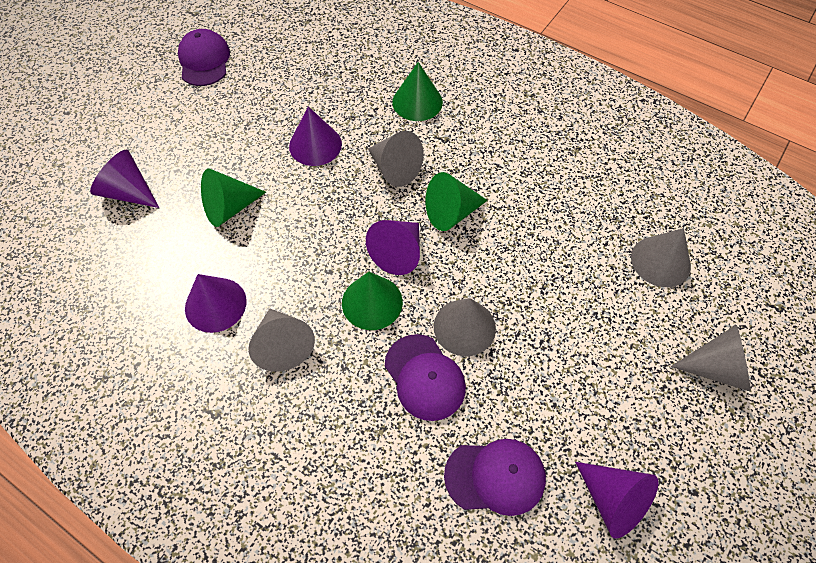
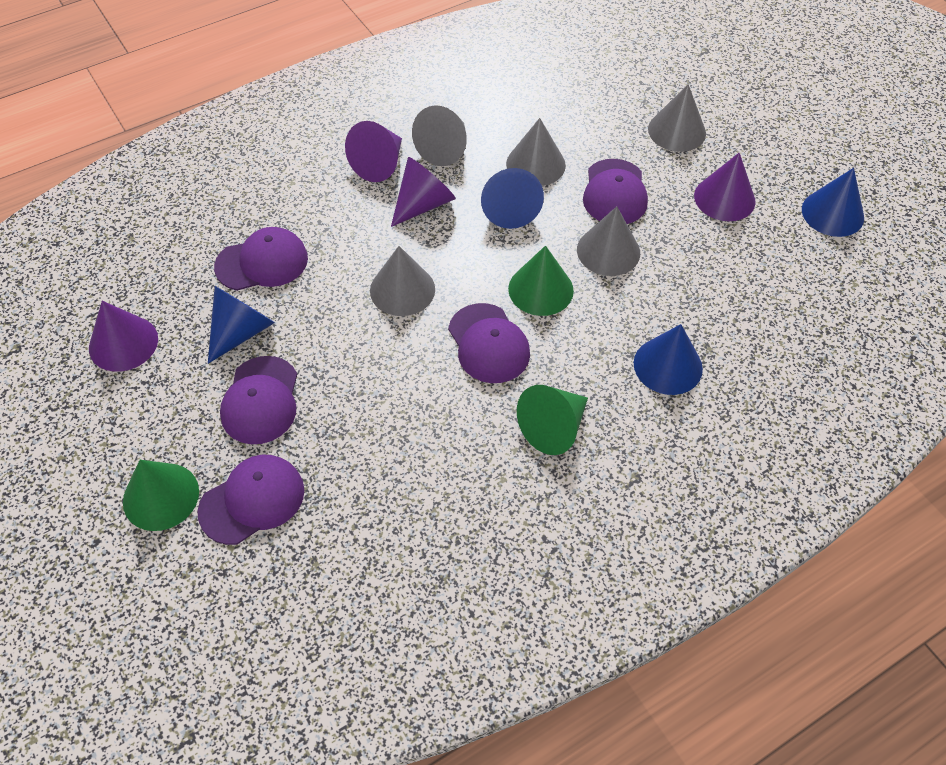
blue cone: 0 -> 4
green cone: 4 -> 3
purple cap: 3 -> 5
purple cone: 5 -> 4

